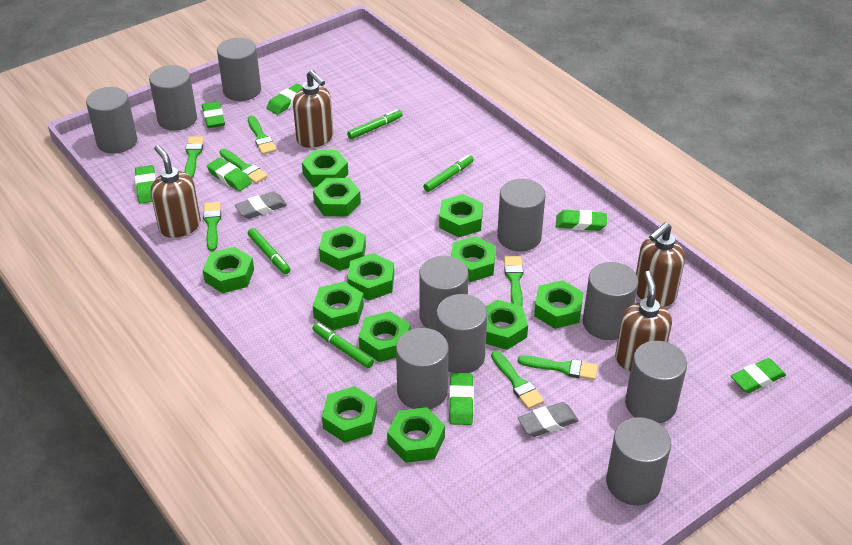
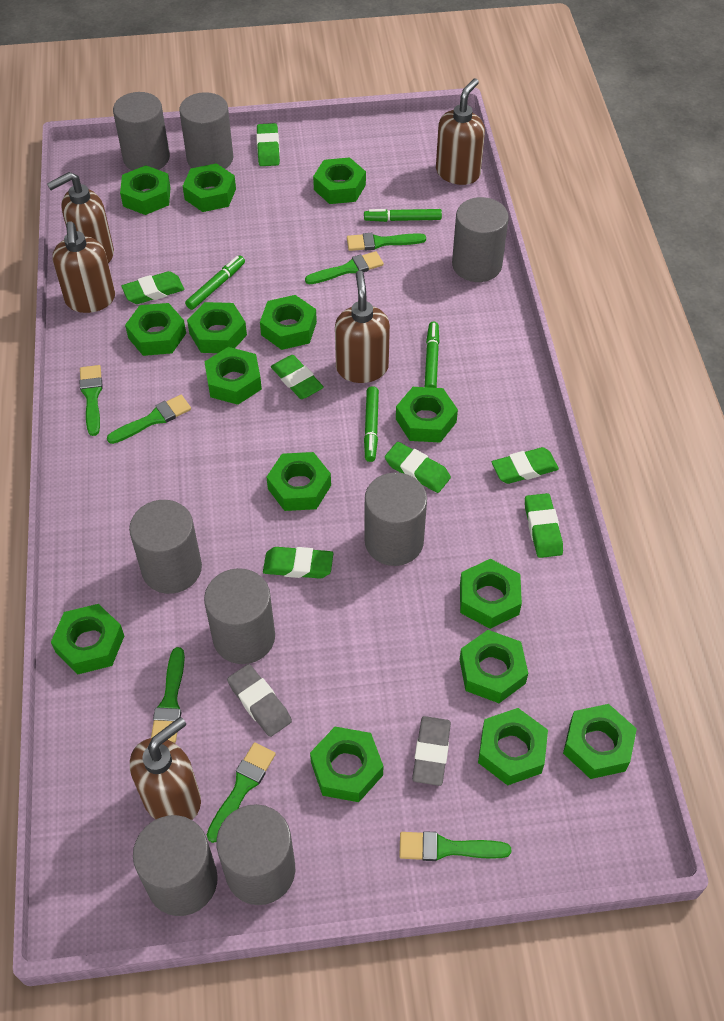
brown soap dispenser: 4 -> 5
green nut: 13 -> 15
grey cylinder: 10 -> 8

